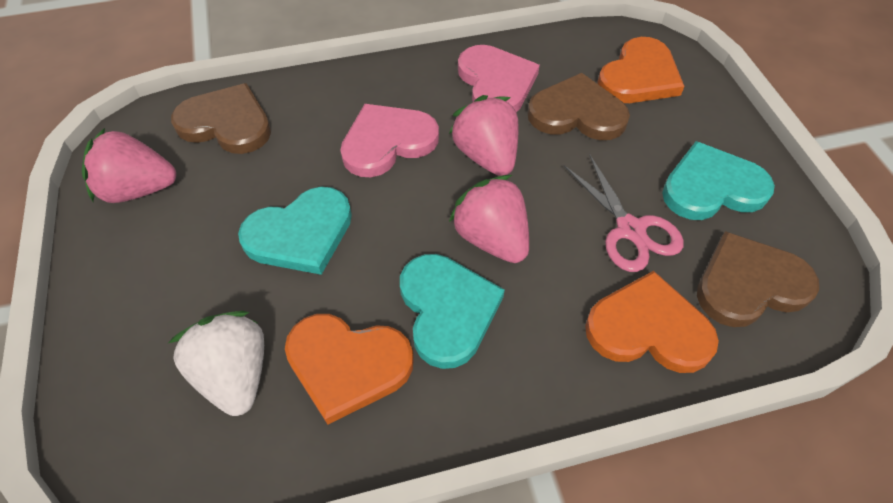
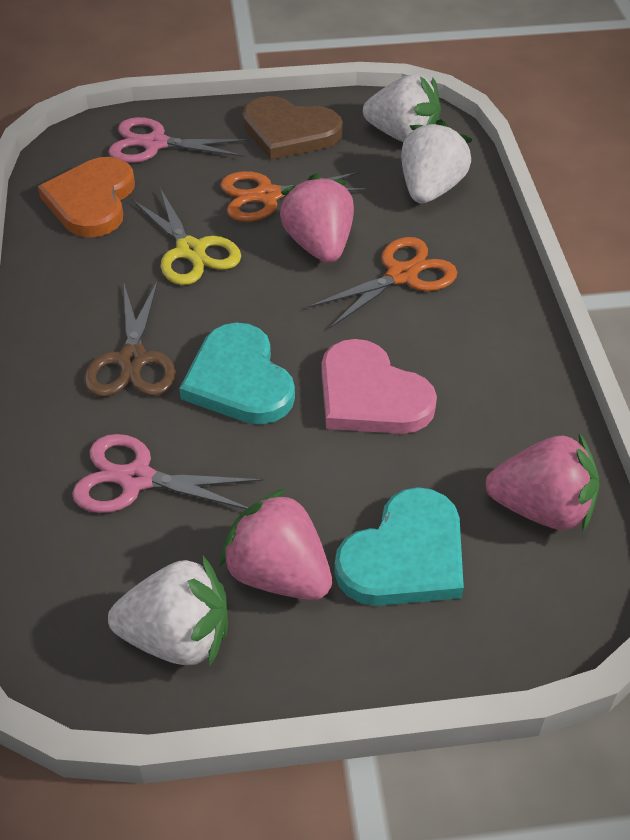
brown heart: 3 -> 1
brown scissors: 0 -> 1
orange heart: 3 -> 1
orange scissors: 0 -> 2
pink heart: 2 -> 1
pink scissors: 1 -> 2
turquoise heart: 3 -> 2
white strawberry: 1 -> 3
yellow scissors: 0 -> 1

